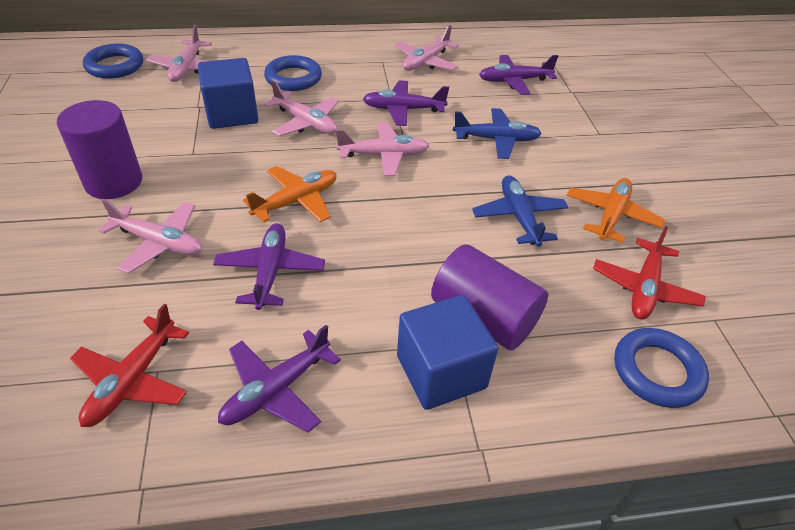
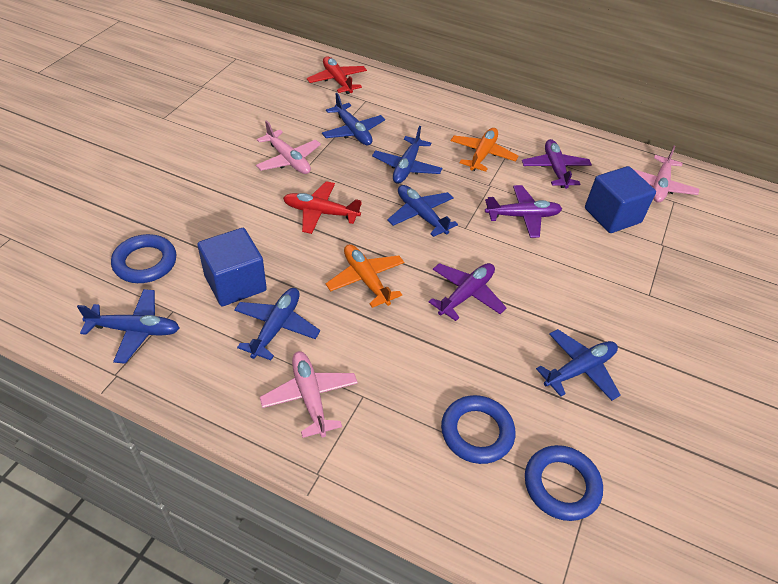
blue plane: 2 -> 6
pink plane: 5 -> 3
purple cylinder: 2 -> 0
purple plane: 4 -> 3

